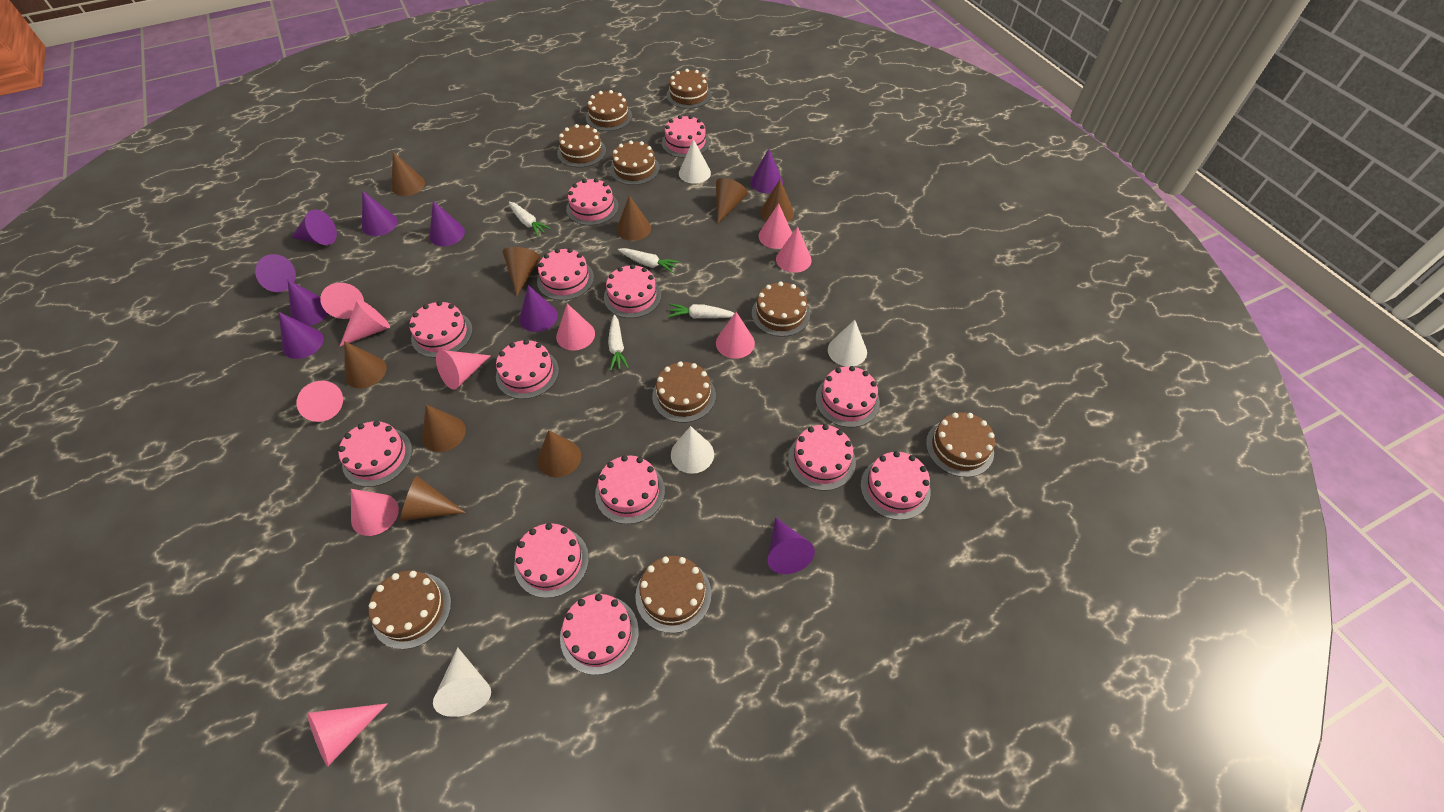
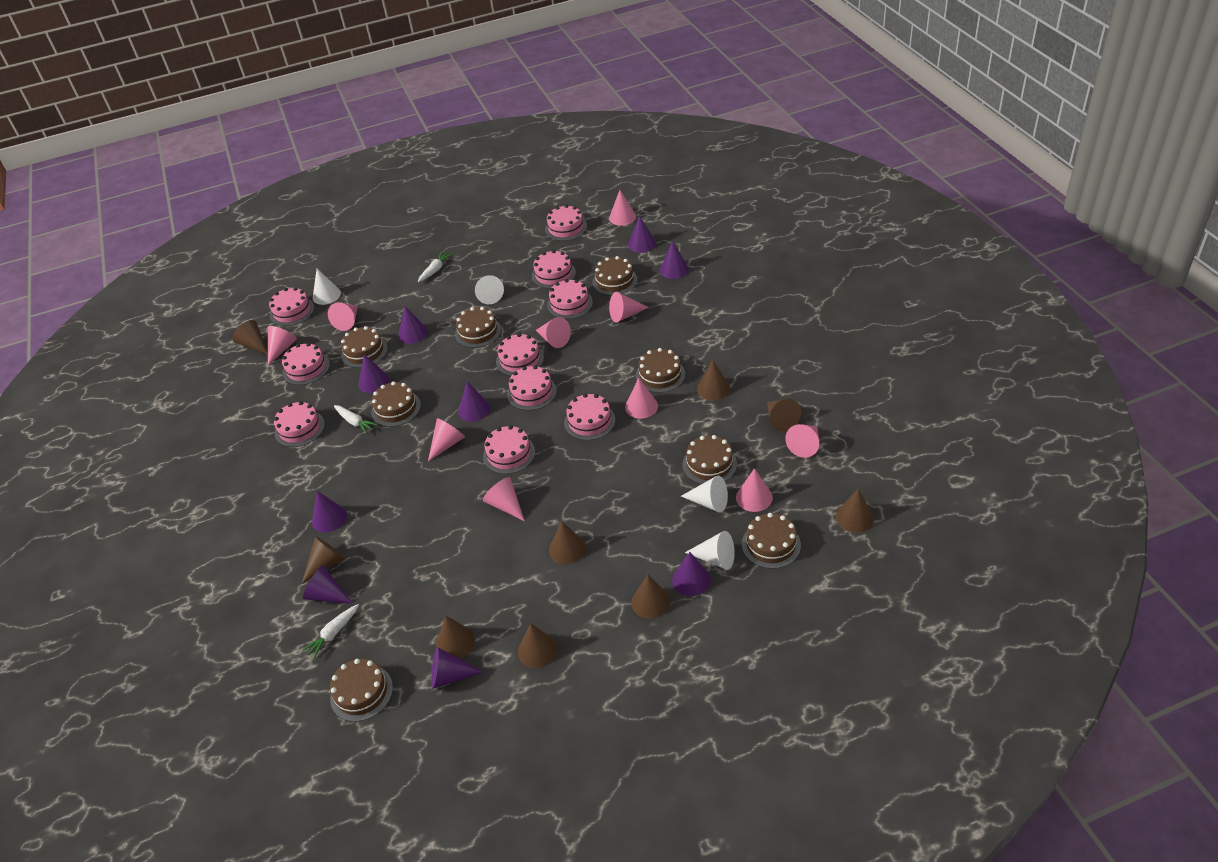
brown cake: 9 -> 8
pink cake: 13 -> 10
white carrot: 4 -> 3

